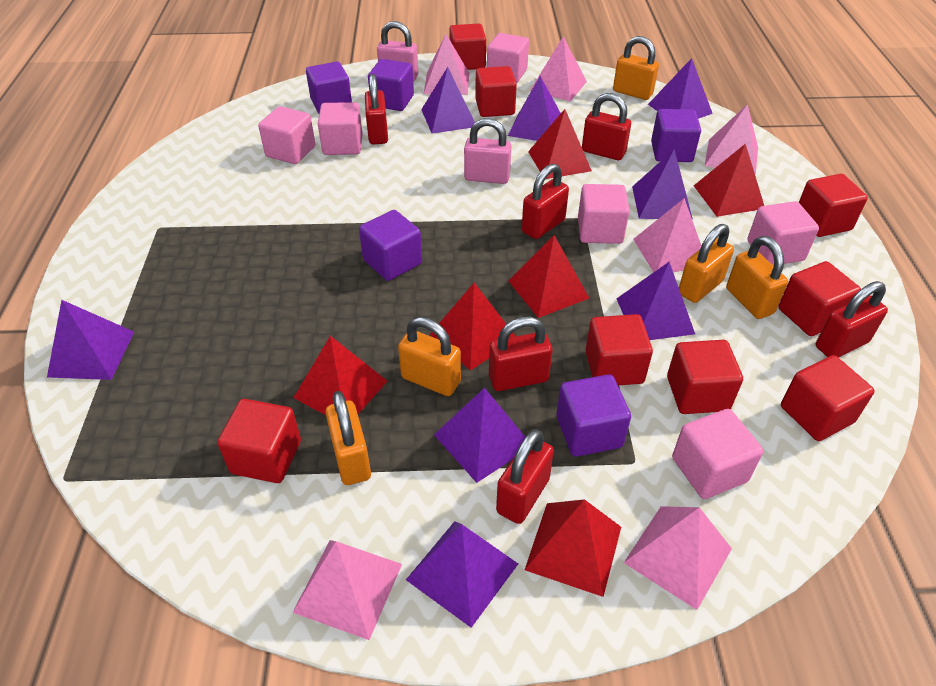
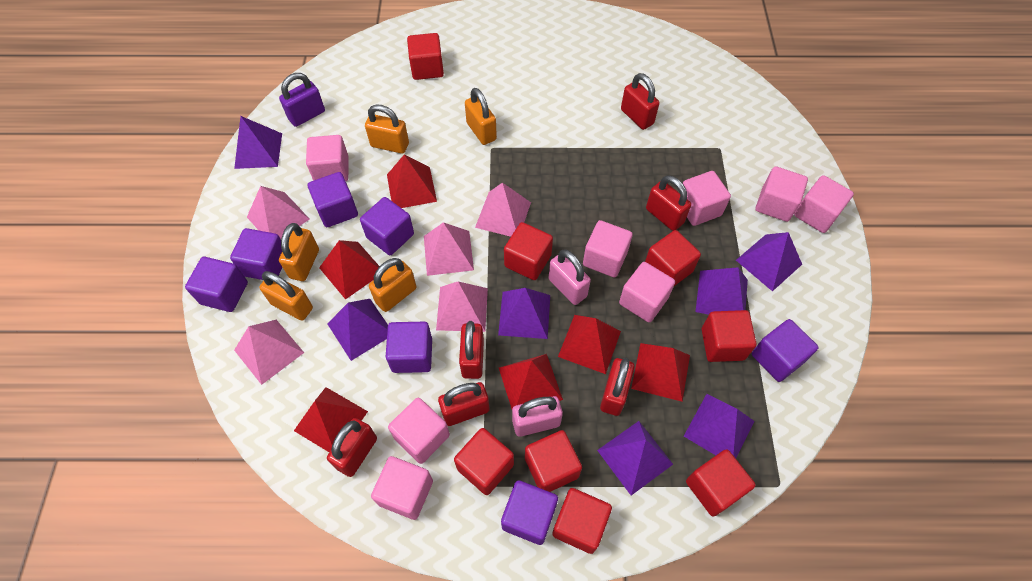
pink cube: 6 -> 8
pink pyramid: 6 -> 5
purple cube: 5 -> 7
purple padlock: 0 -> 1
purple pyramid: 8 -> 7

